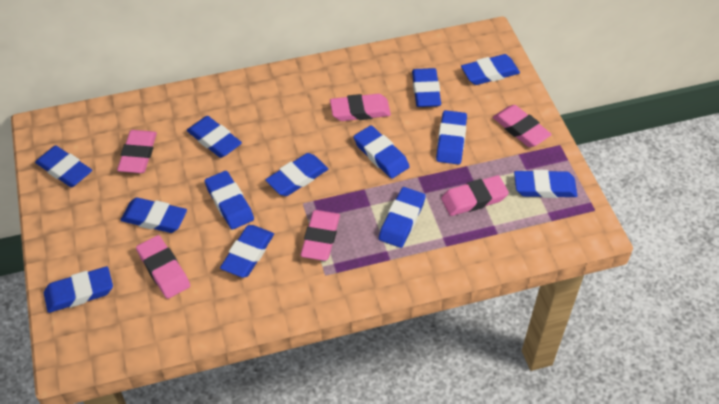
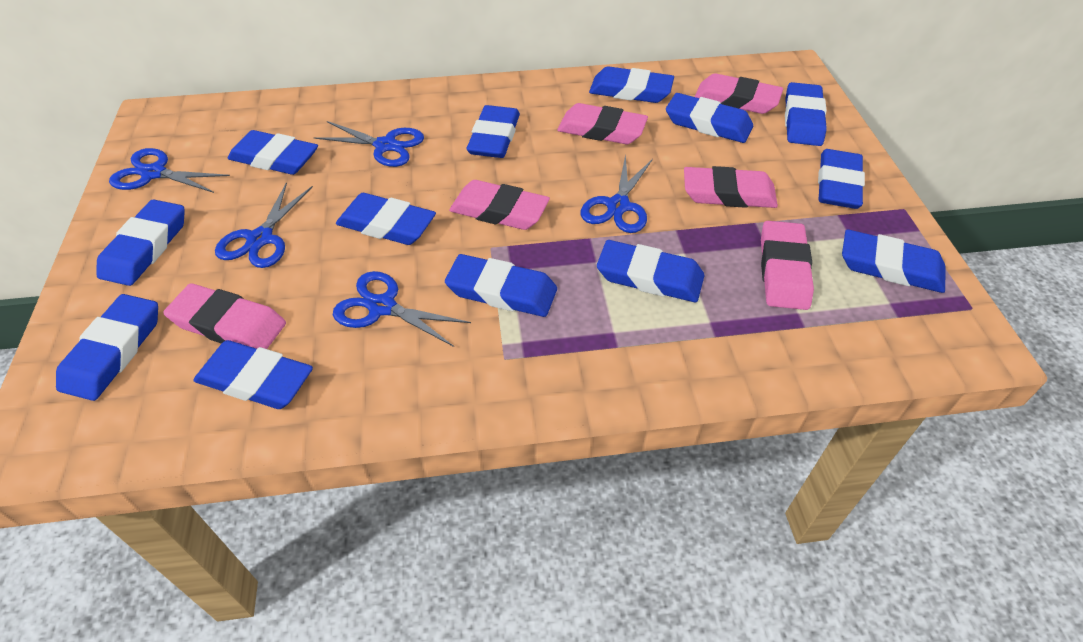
blue scissors: 0 -> 5

